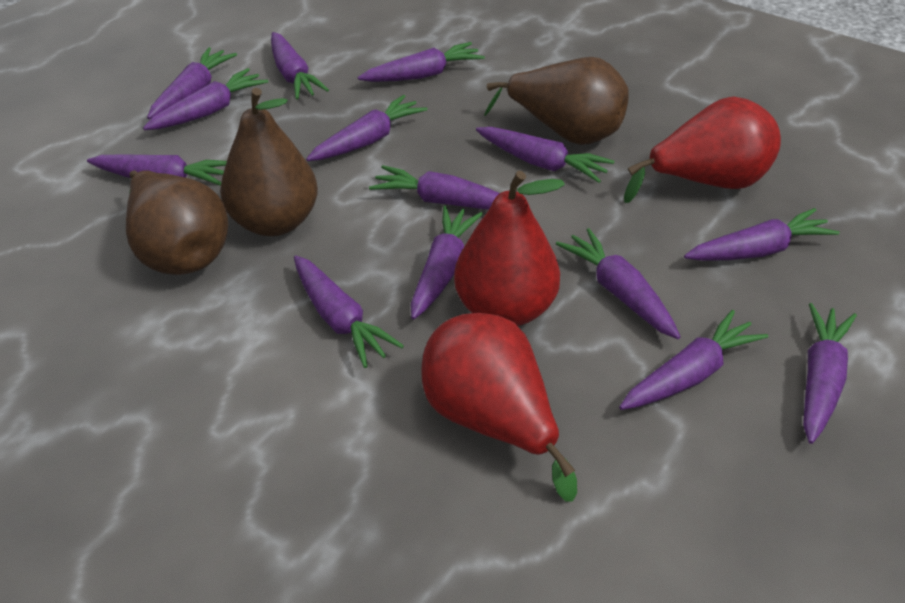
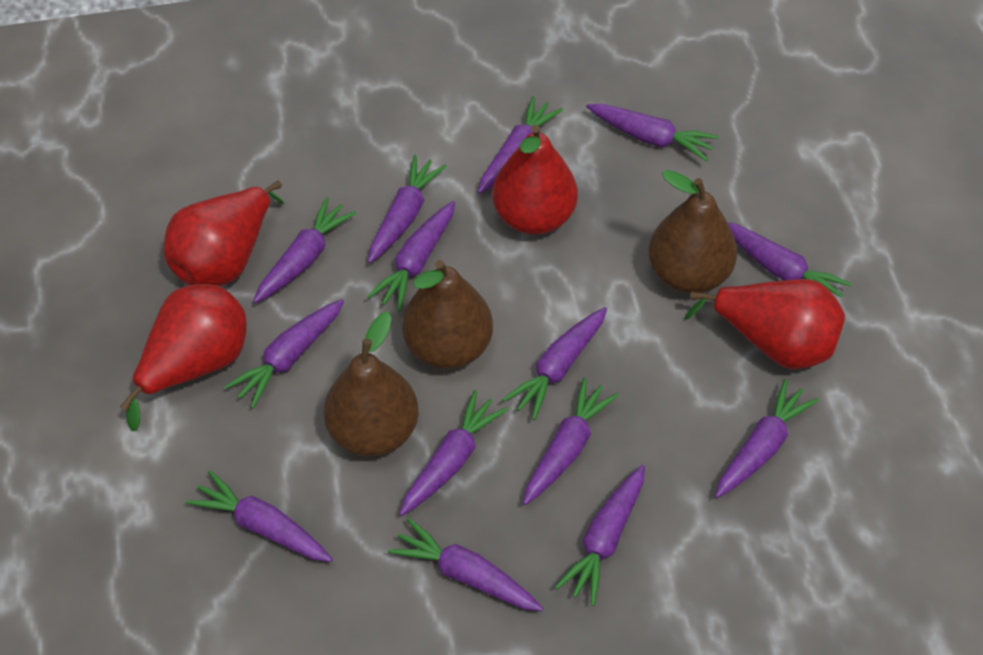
red pear: 3 -> 4

